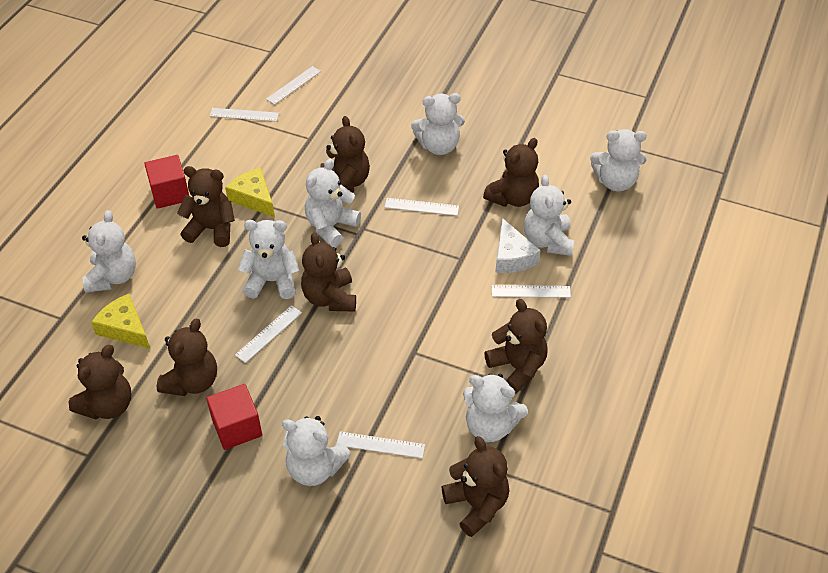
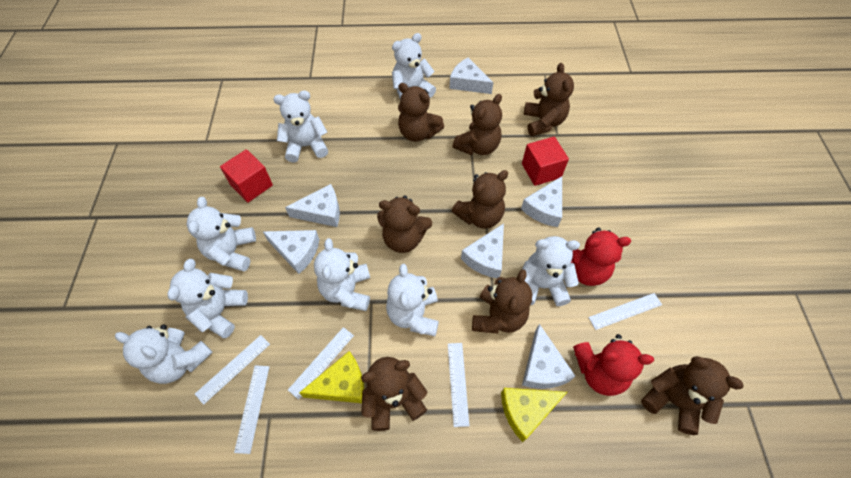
red teddy bear: 0 -> 2
white cheese: 1 -> 6
white ruler: 6 -> 5

